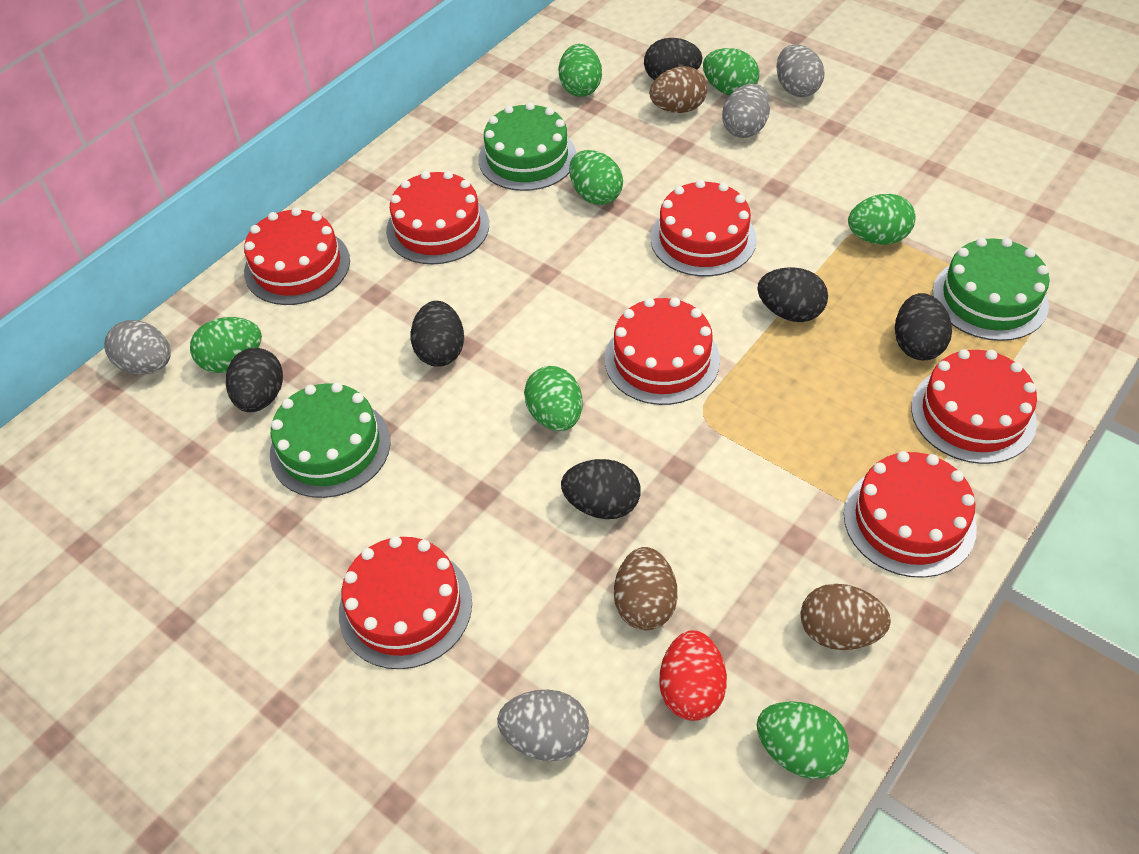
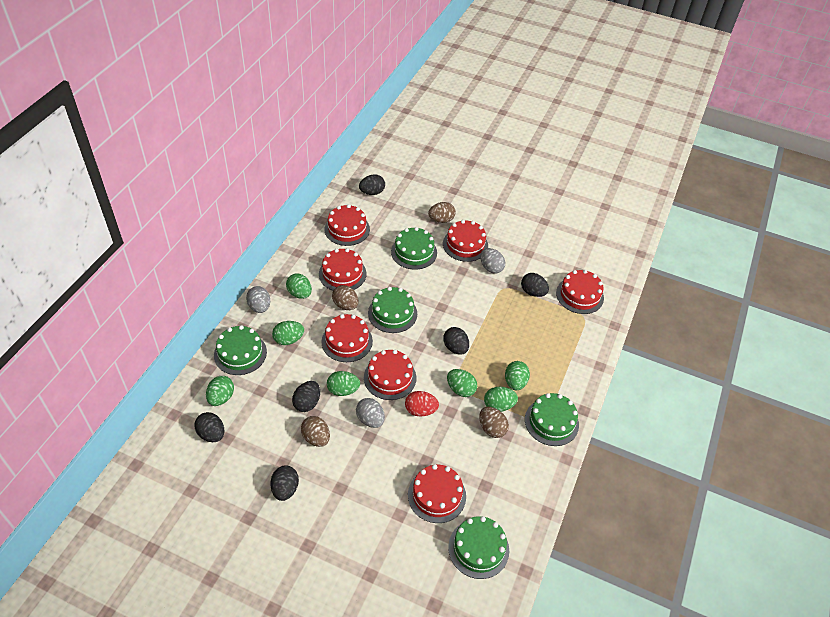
brown egg: 3 -> 4
green cake: 3 -> 5
grey egg: 4 -> 3

